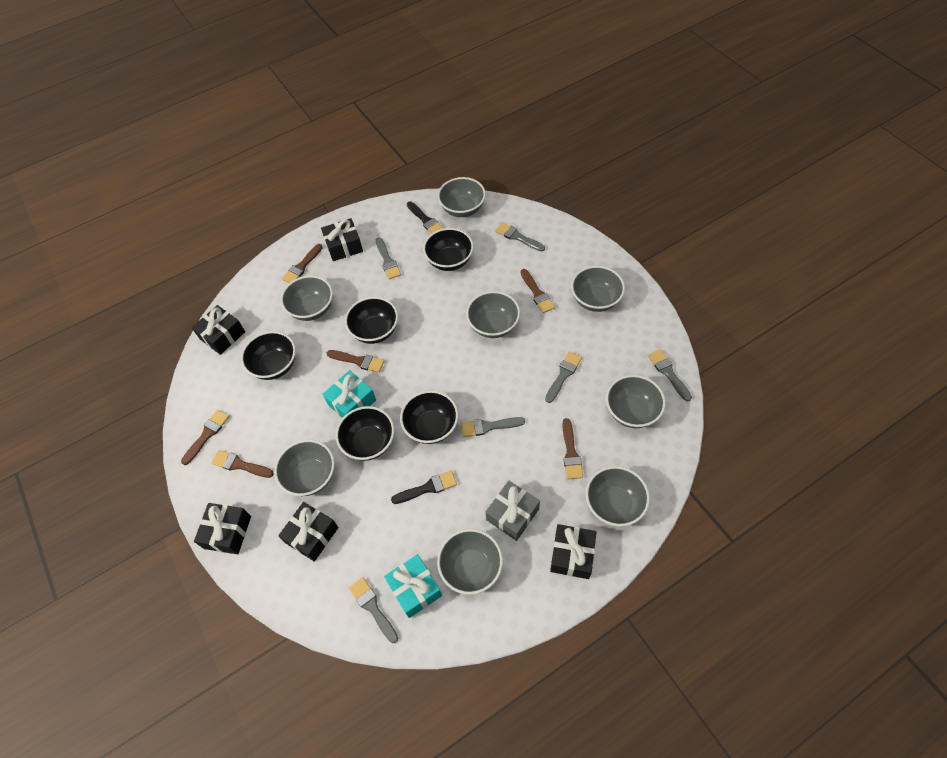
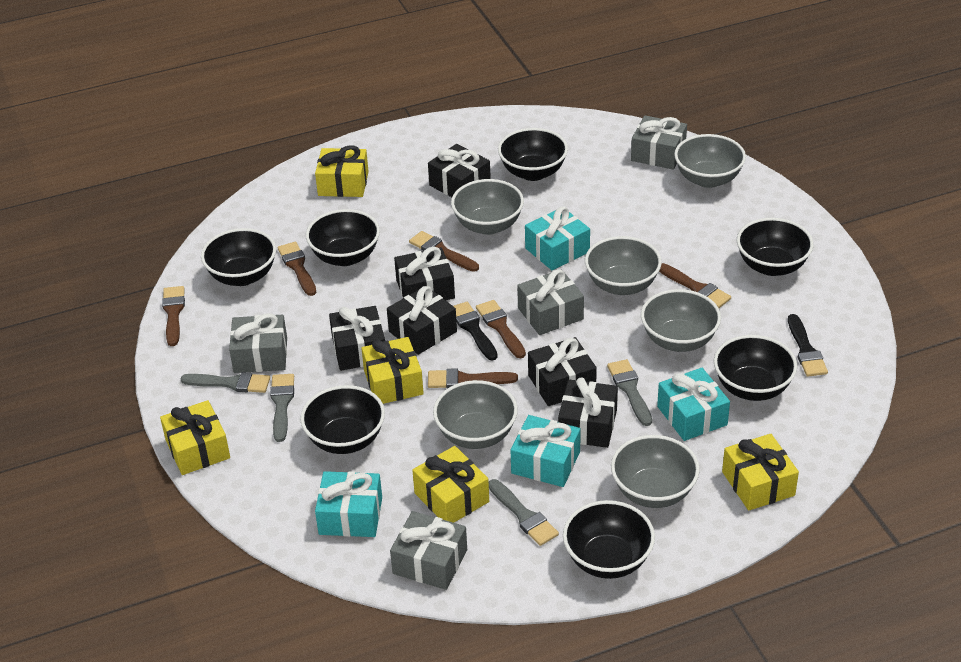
black bowl: 5 -> 7
black gift: 5 -> 6
grey bowl: 8 -> 6
grey brush: 6 -> 4
grey gift: 1 -> 4
turquoise gift: 2 -> 4
yellow gift: 0 -> 5

